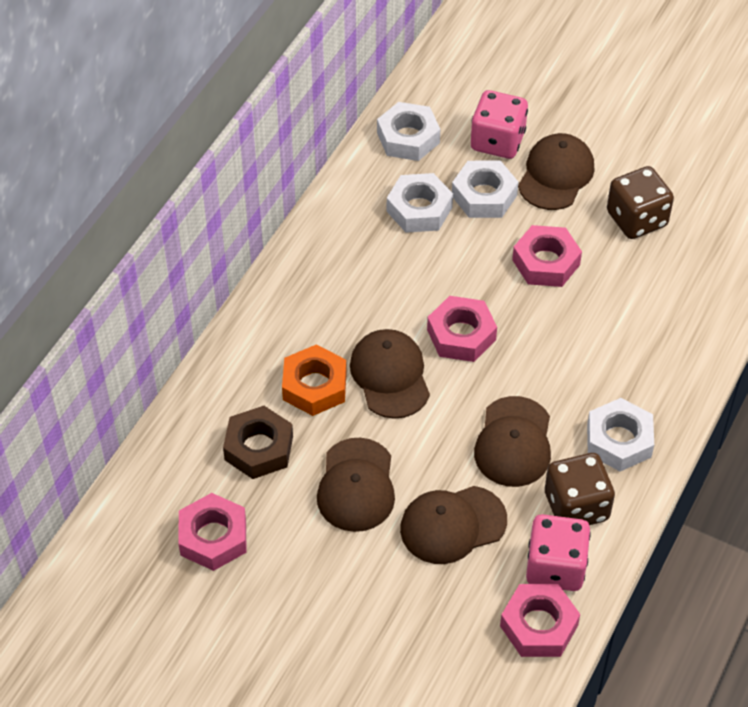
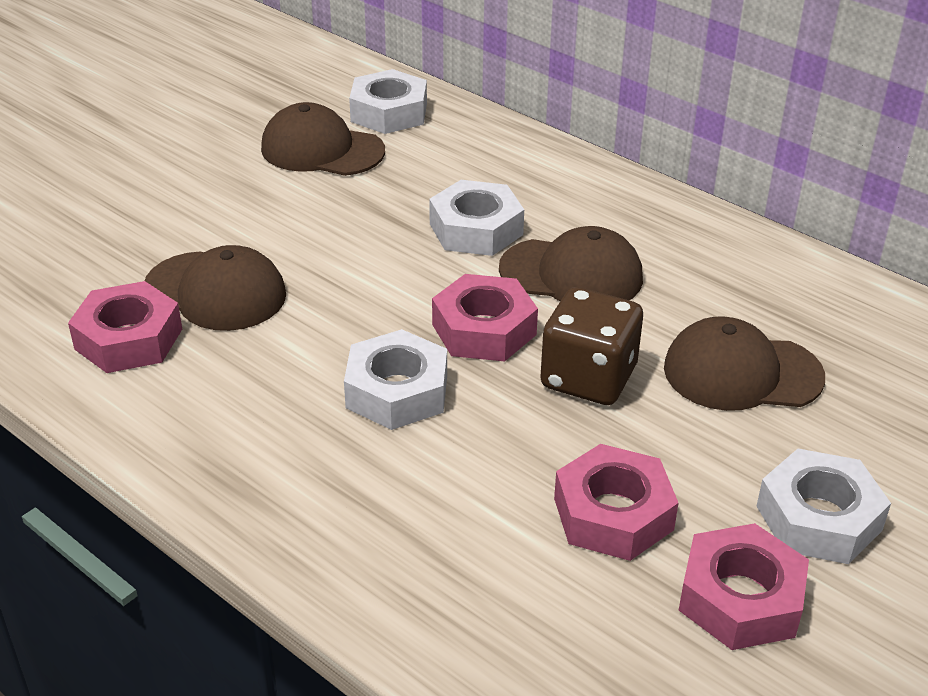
brown cap: 5 -> 4
brown dice: 2 -> 1
brown nut: 1 -> 0
orange nut: 1 -> 0
pink dice: 2 -> 0

